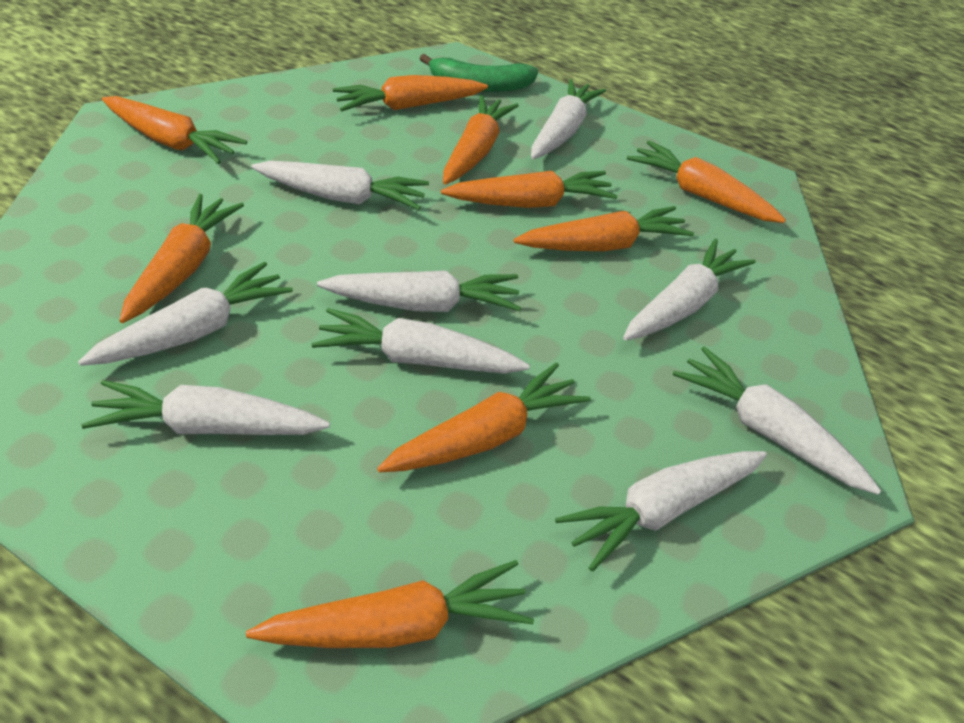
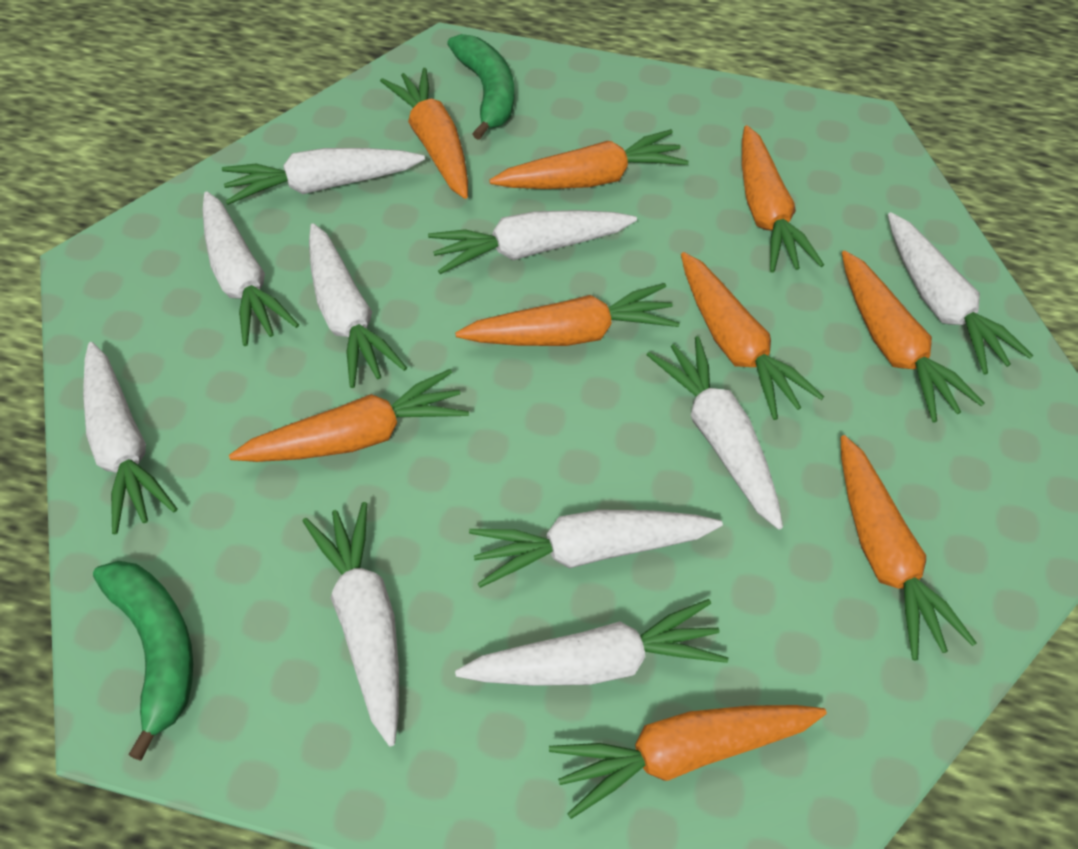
green banana: 1 -> 2
white carrot: 9 -> 10

